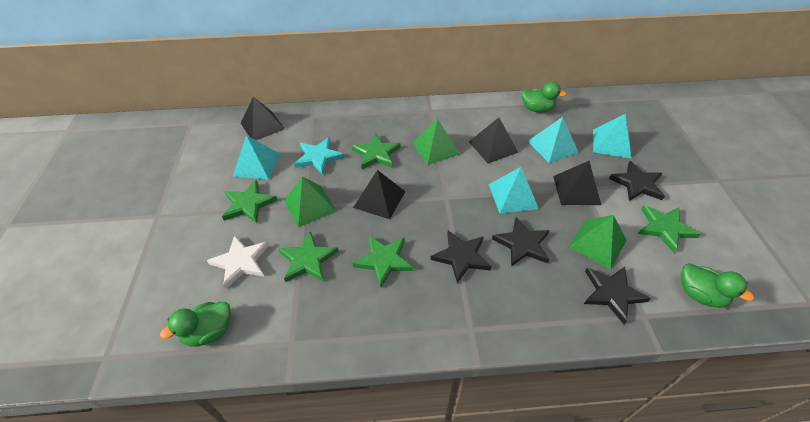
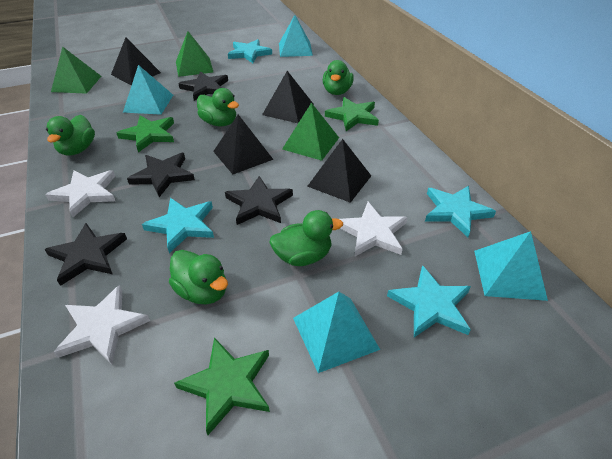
green duck: 3 -> 5
green star: 5 -> 3
turquoise star: 1 -> 4
white star: 1 -> 3

